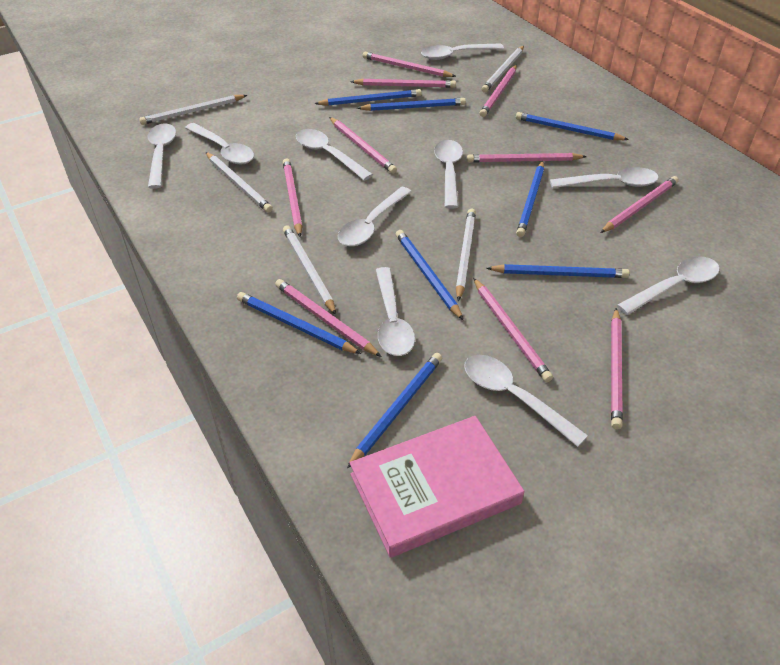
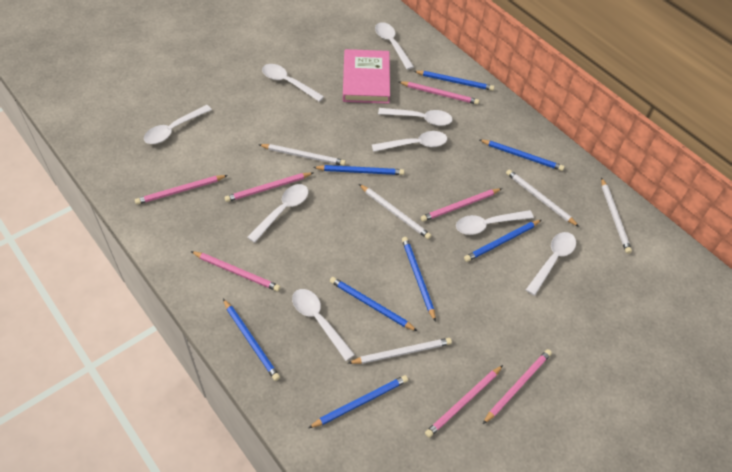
pink pencil: 10 -> 7
white spoon: 10 -> 9

